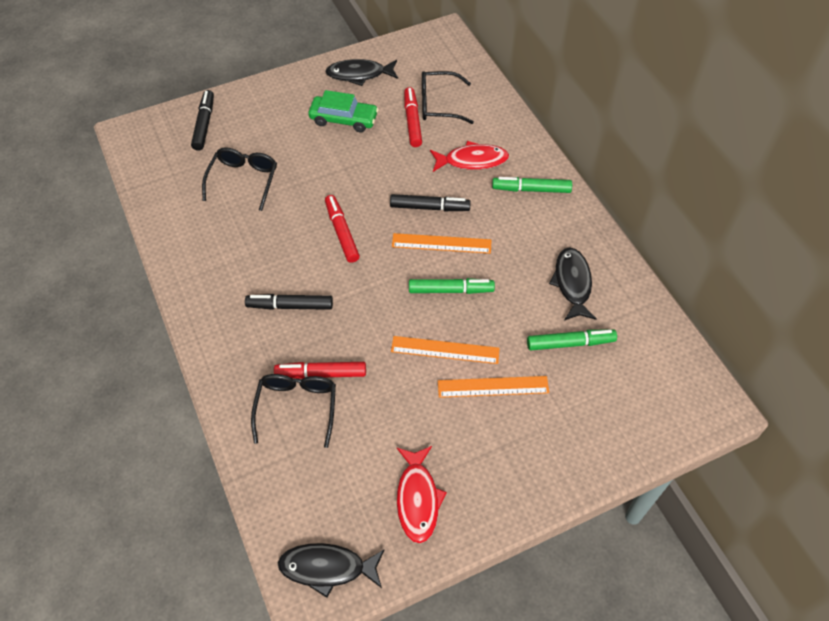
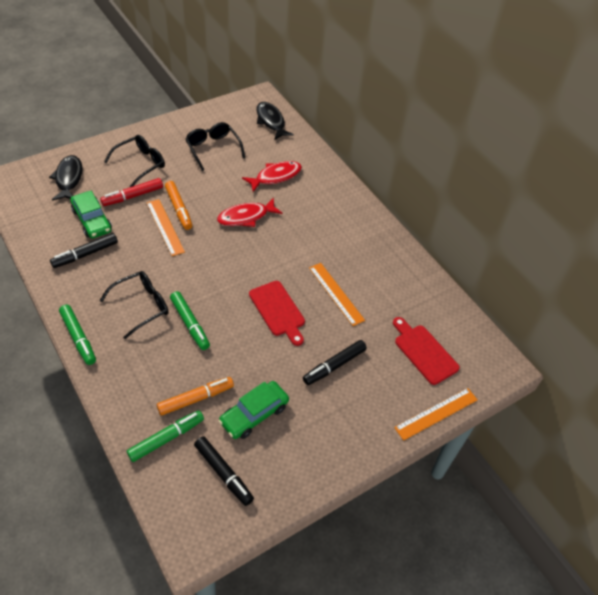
black fish: 3 -> 2
green car: 1 -> 2
orange marker: 0 -> 2
red cutting board: 0 -> 2
red marker: 3 -> 1

